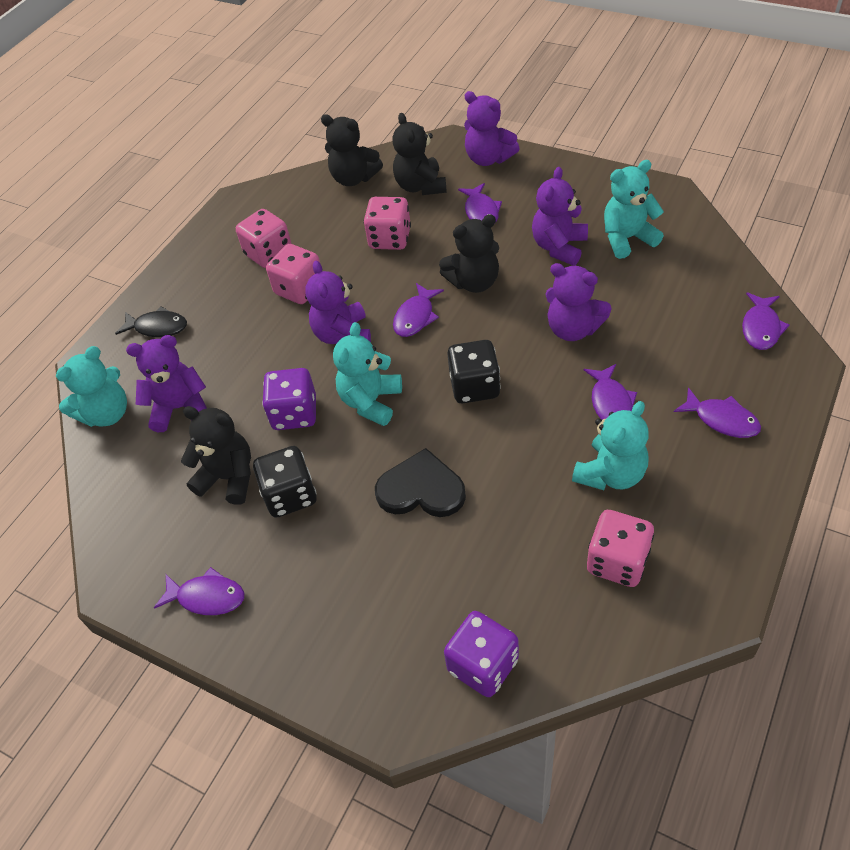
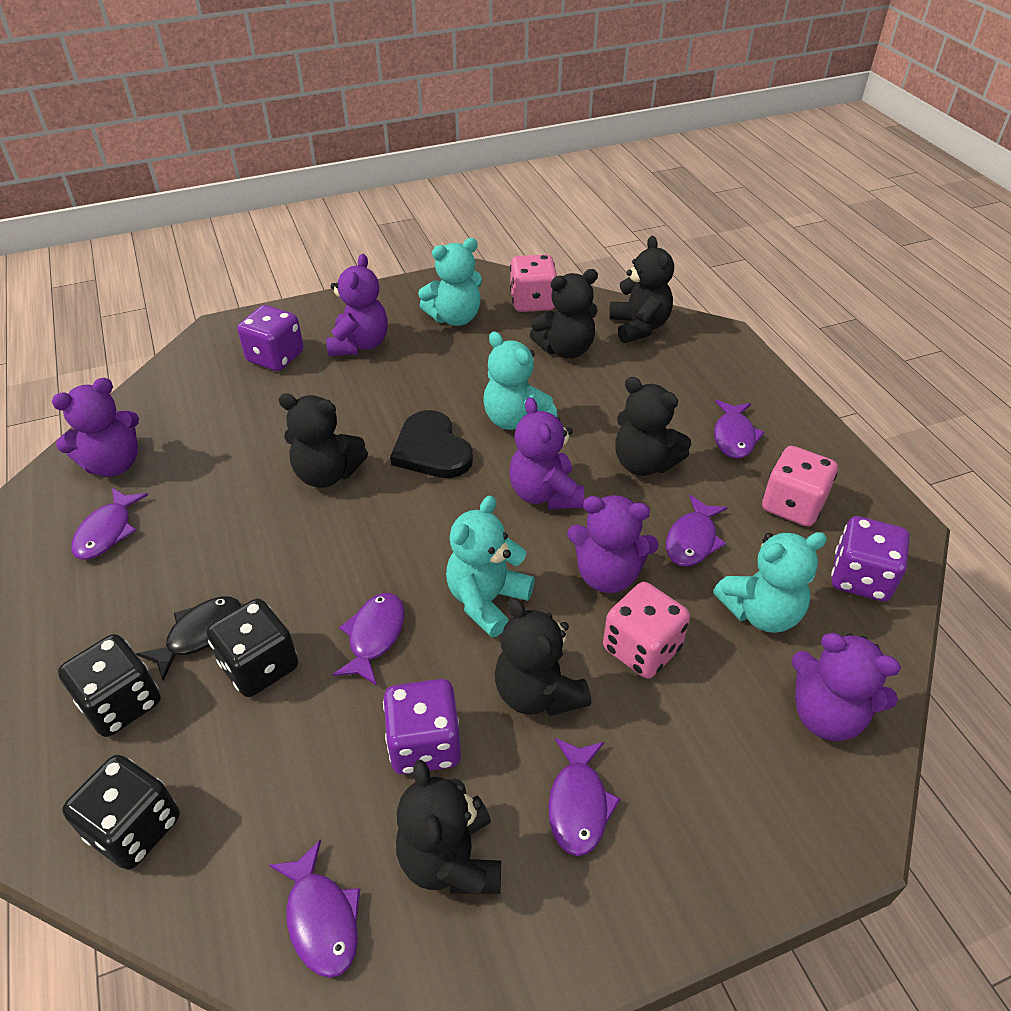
black dice: 2 -> 3
black teddy bear: 4 -> 6
pink dice: 4 -> 3
purple dice: 2 -> 3

